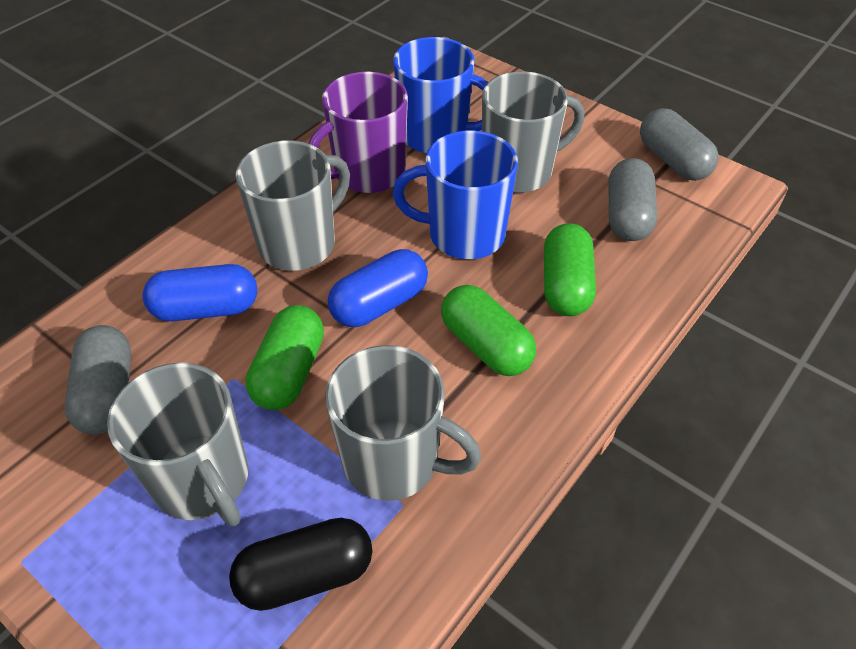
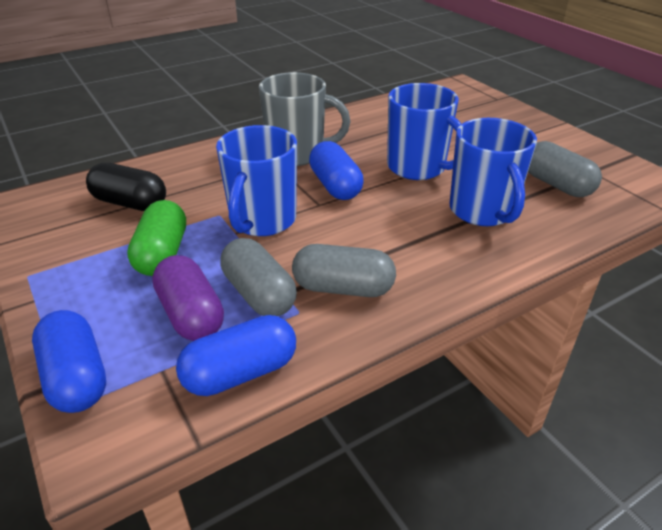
blue capsule: 2 -> 3
blue mug: 2 -> 3
green capsule: 3 -> 1
grey mug: 4 -> 1
purple capsule: 0 -> 1
purple mug: 1 -> 0

